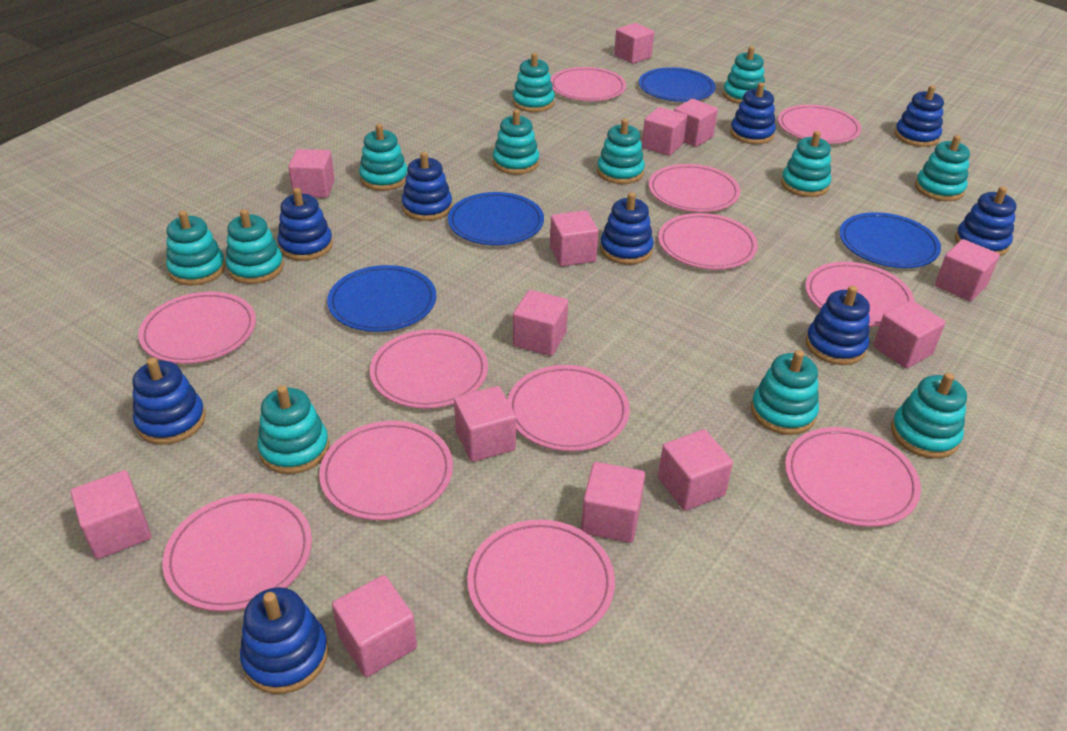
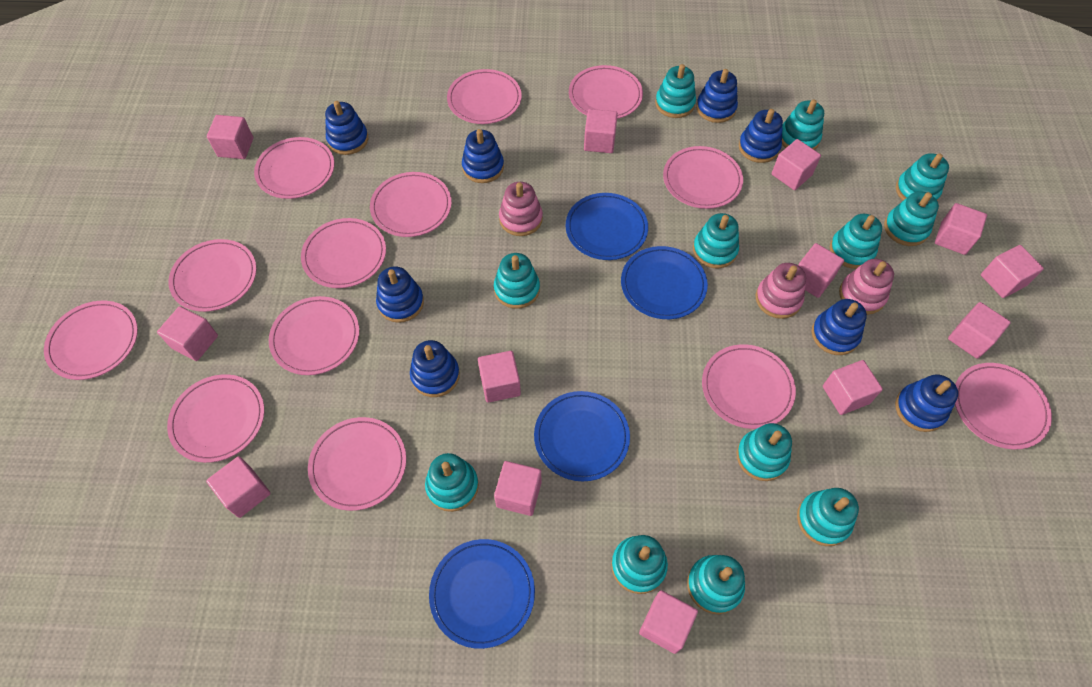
blue stacking toy: 9 -> 8
pink plate: 12 -> 13
pink stacking toy: 0 -> 3

